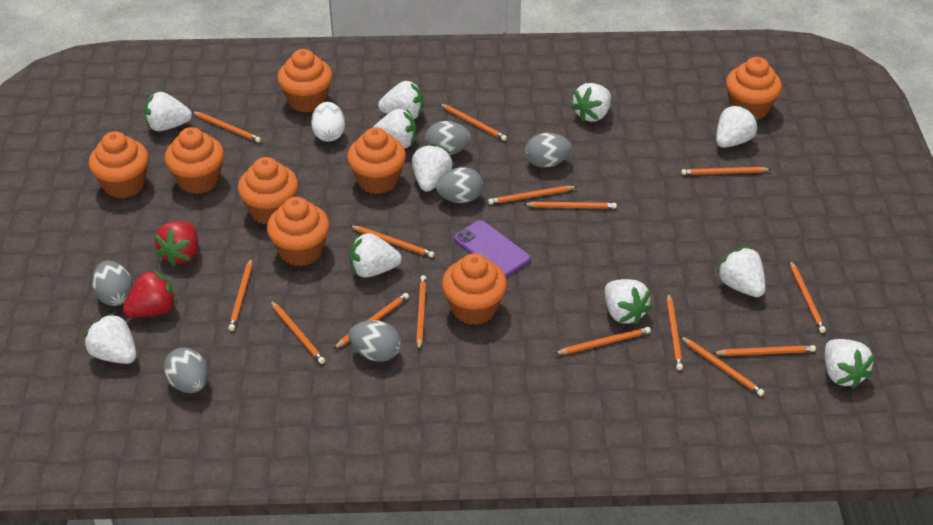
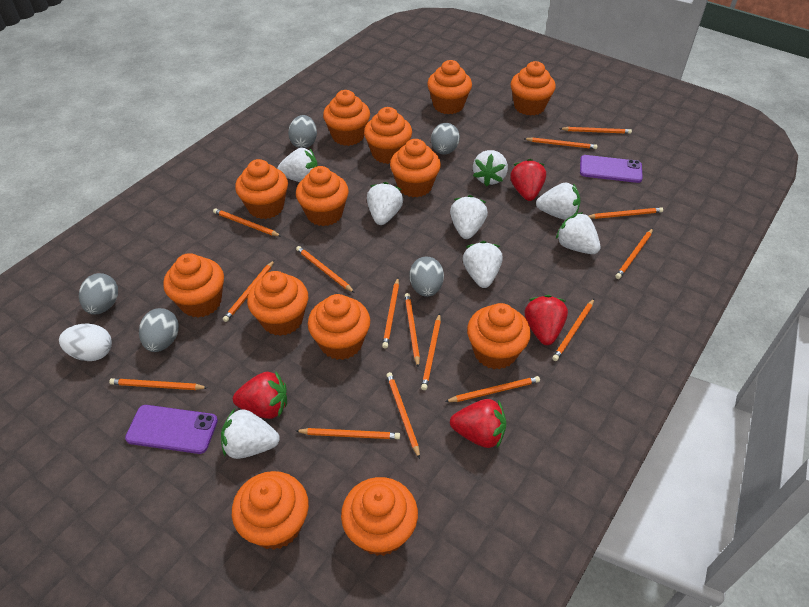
grey egg: 6 -> 5
orange cupcake: 8 -> 13
purple phone: 1 -> 2
red strawberry: 2 -> 4
white strawberry: 11 -> 8

